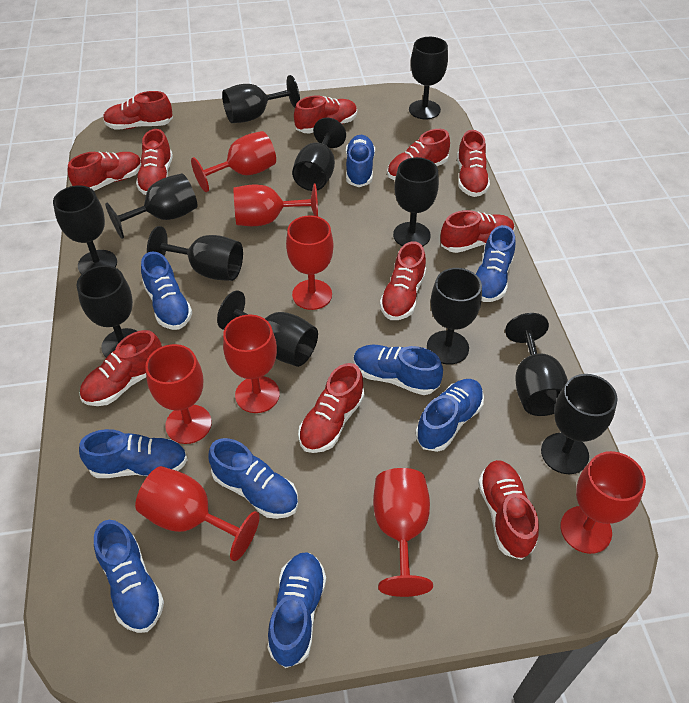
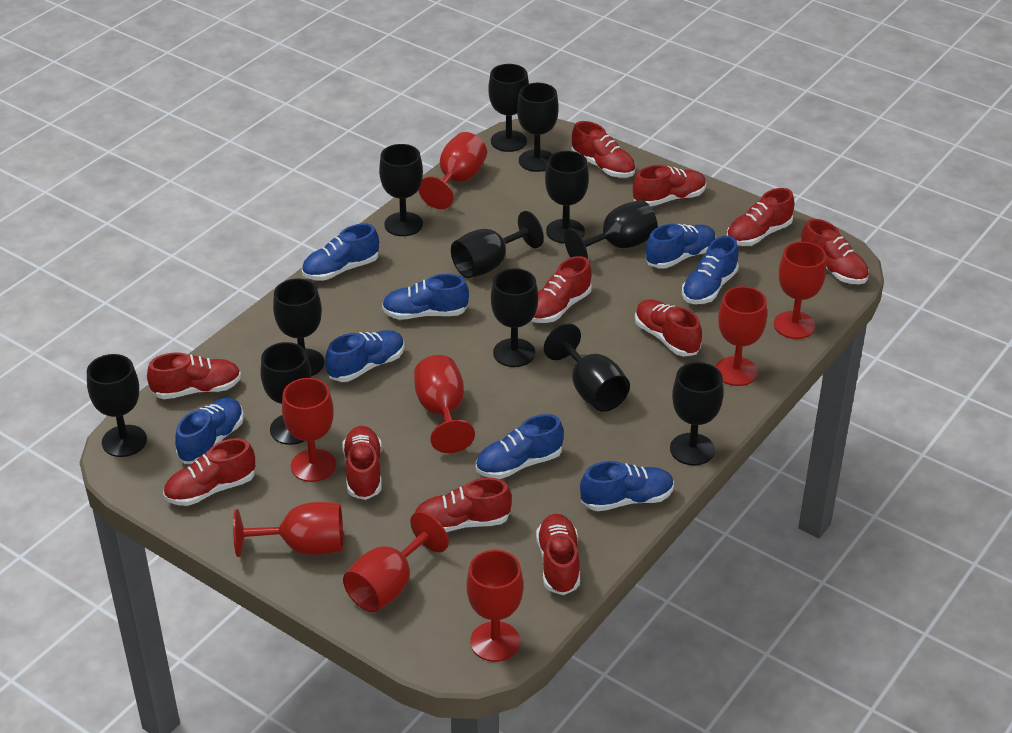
blue shoe: 9 -> 8

